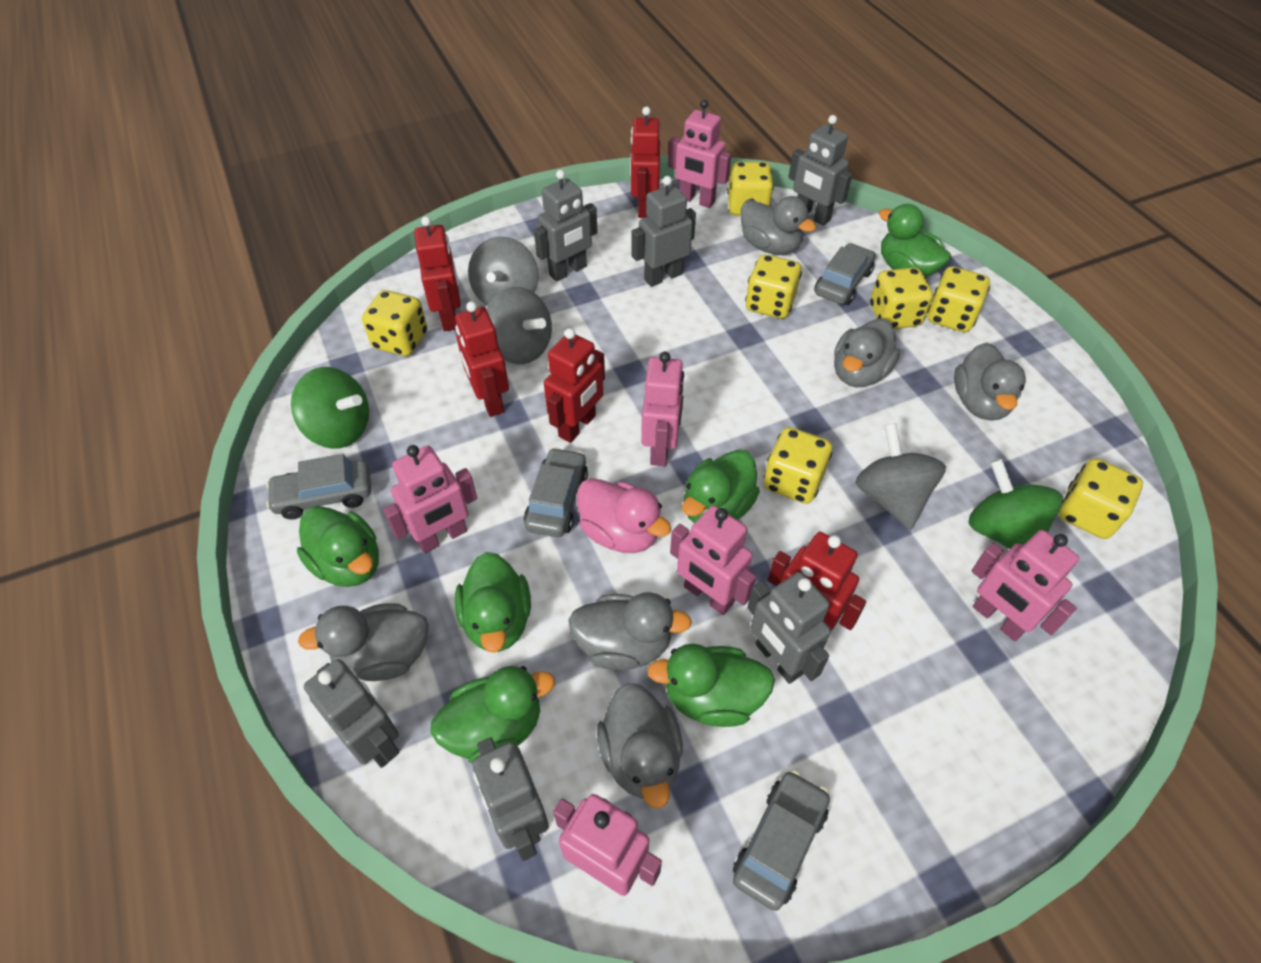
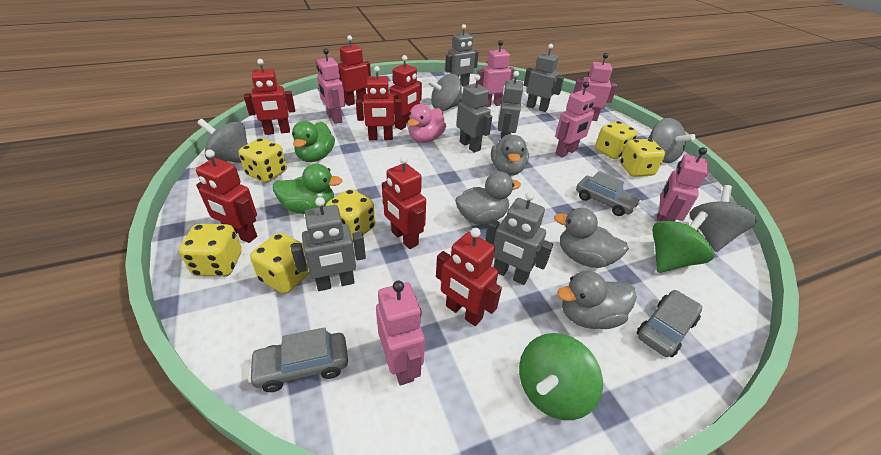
green duck: 6 -> 2
grey car: 4 -> 3
grey duck: 6 -> 4
grey spinning top: 3 -> 4
red robot: 5 -> 7
yellow dice: 7 -> 6

